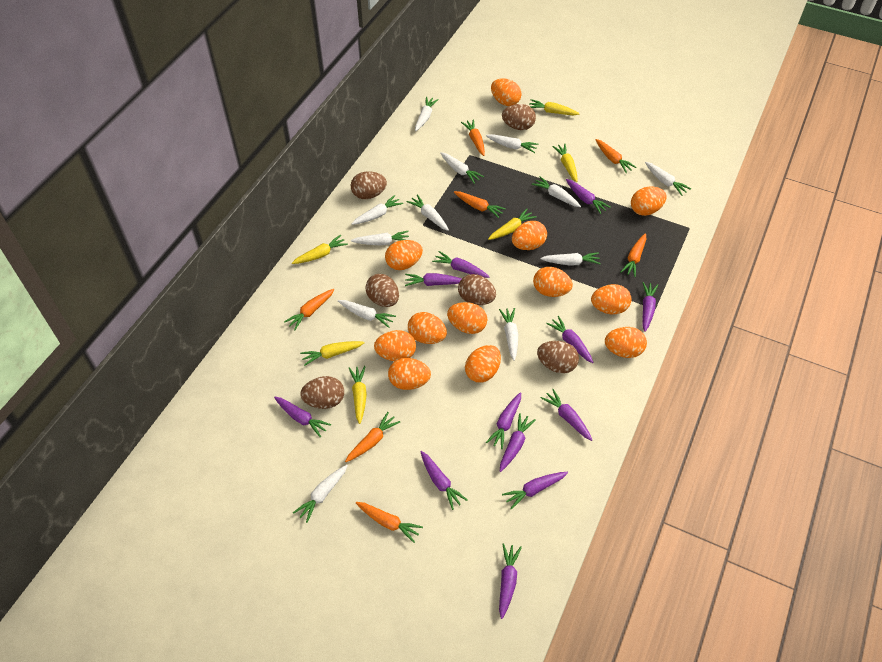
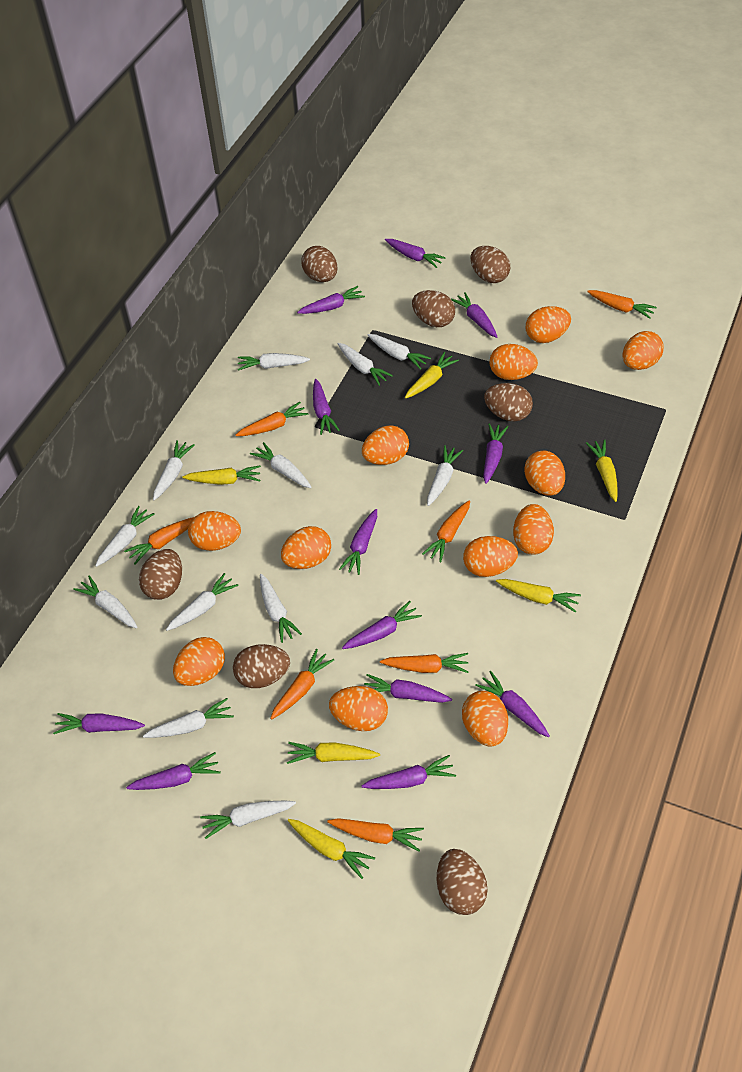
brown egg: 6 -> 7

